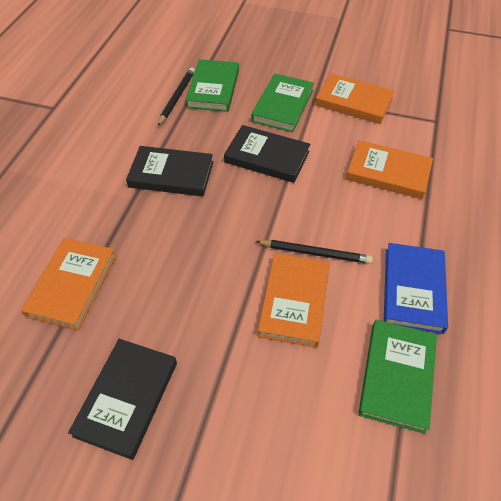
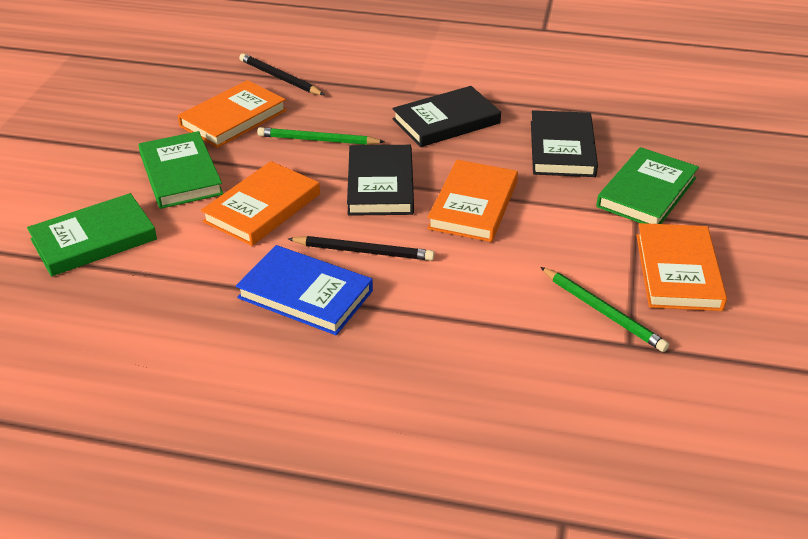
green pencil: 0 -> 2

